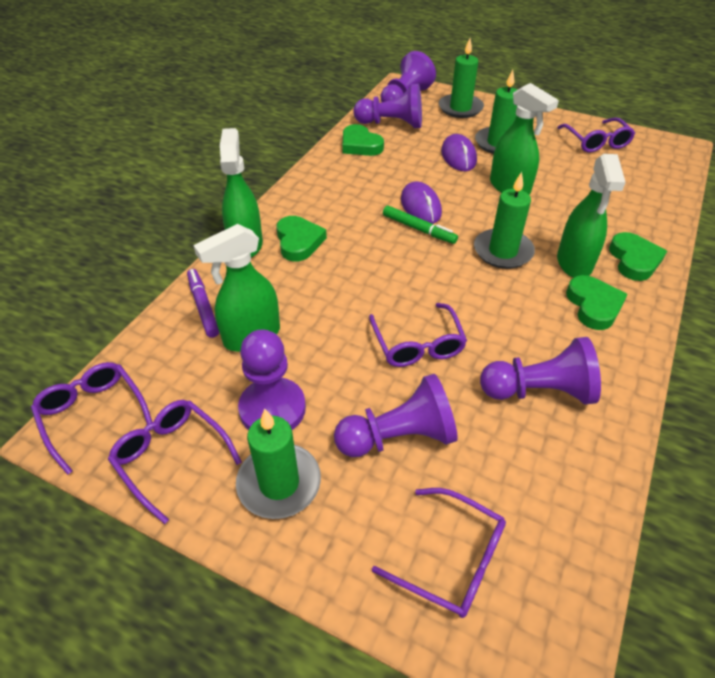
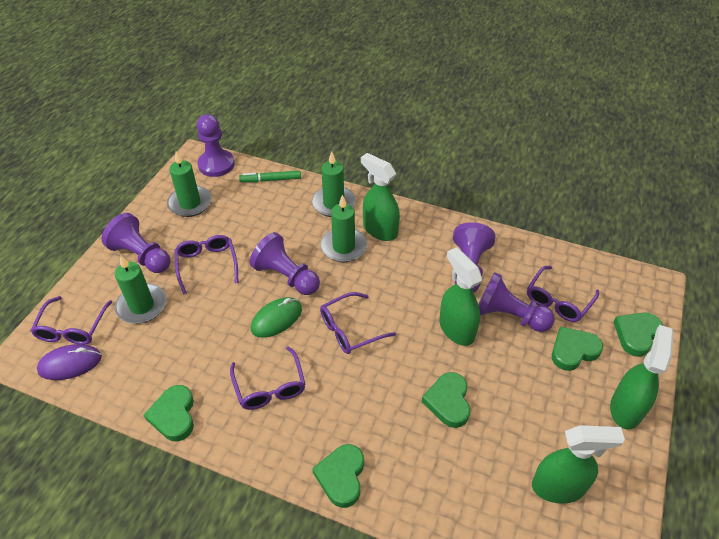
green heart: 4 -> 5
green mouse: 0 -> 1
purple marker: 1 -> 0
purple mouse: 2 -> 1

